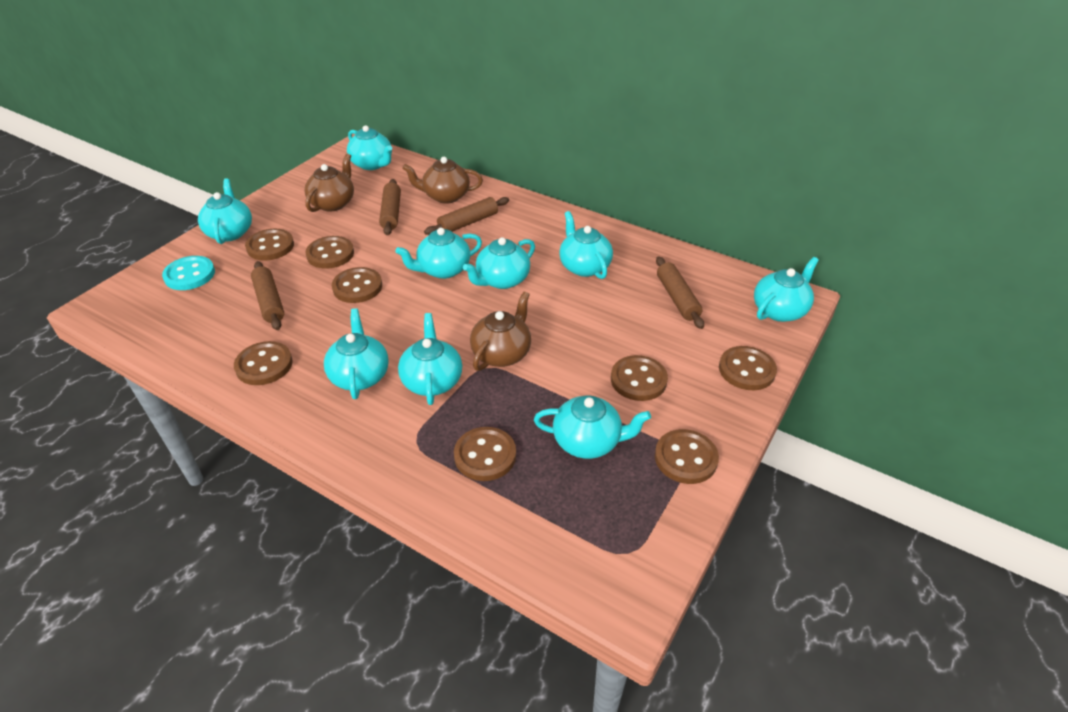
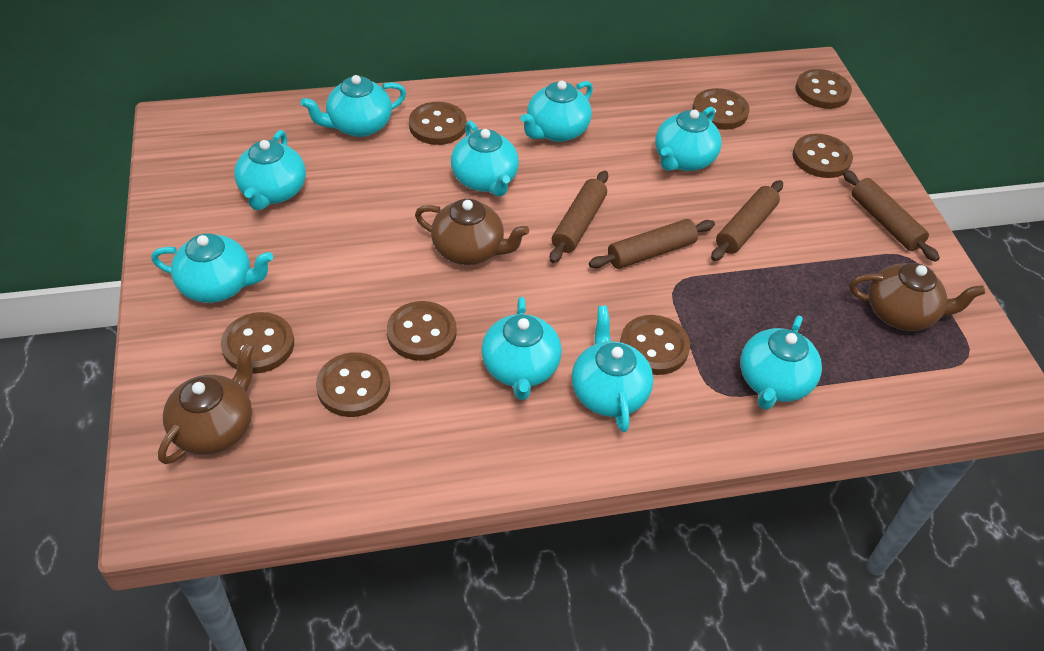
turquoise button: 1 -> 0

